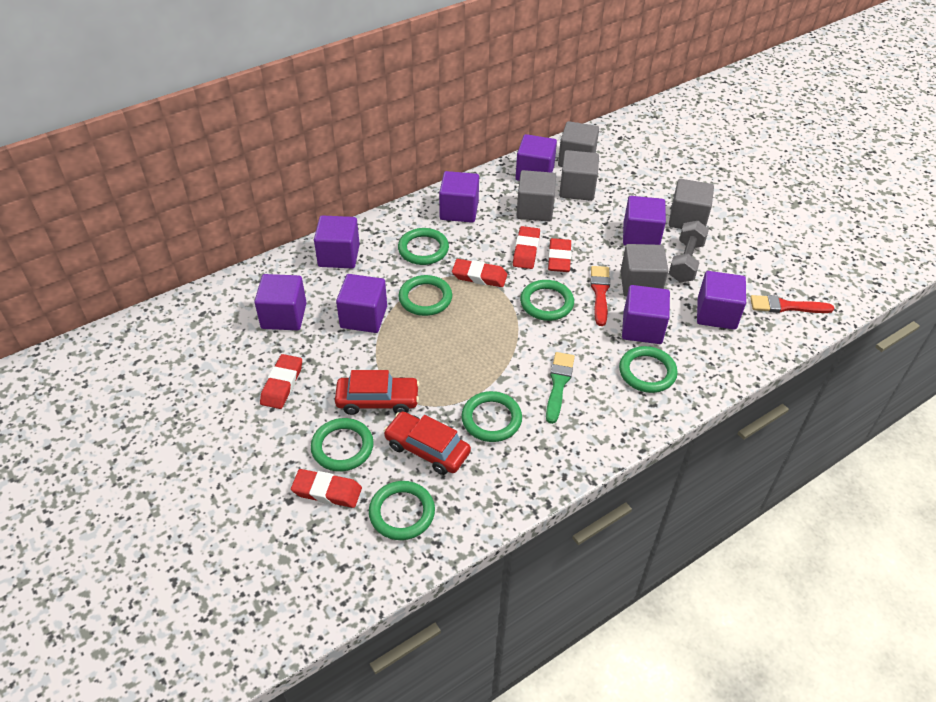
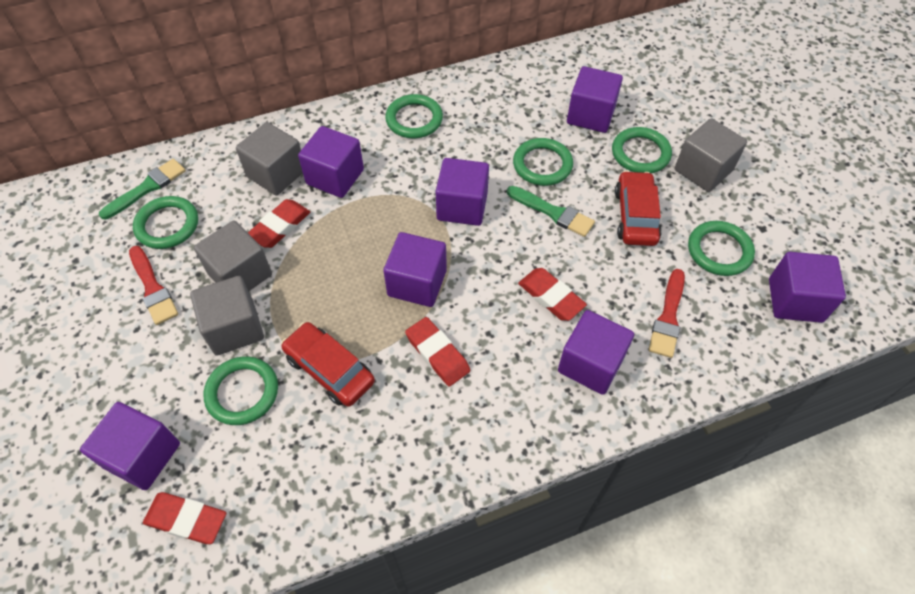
green brush: 1 -> 2
green ring: 7 -> 6
grey cube: 5 -> 4
grey dumbbell: 1 -> 0
purple cube: 8 -> 7
red eraser: 5 -> 4

